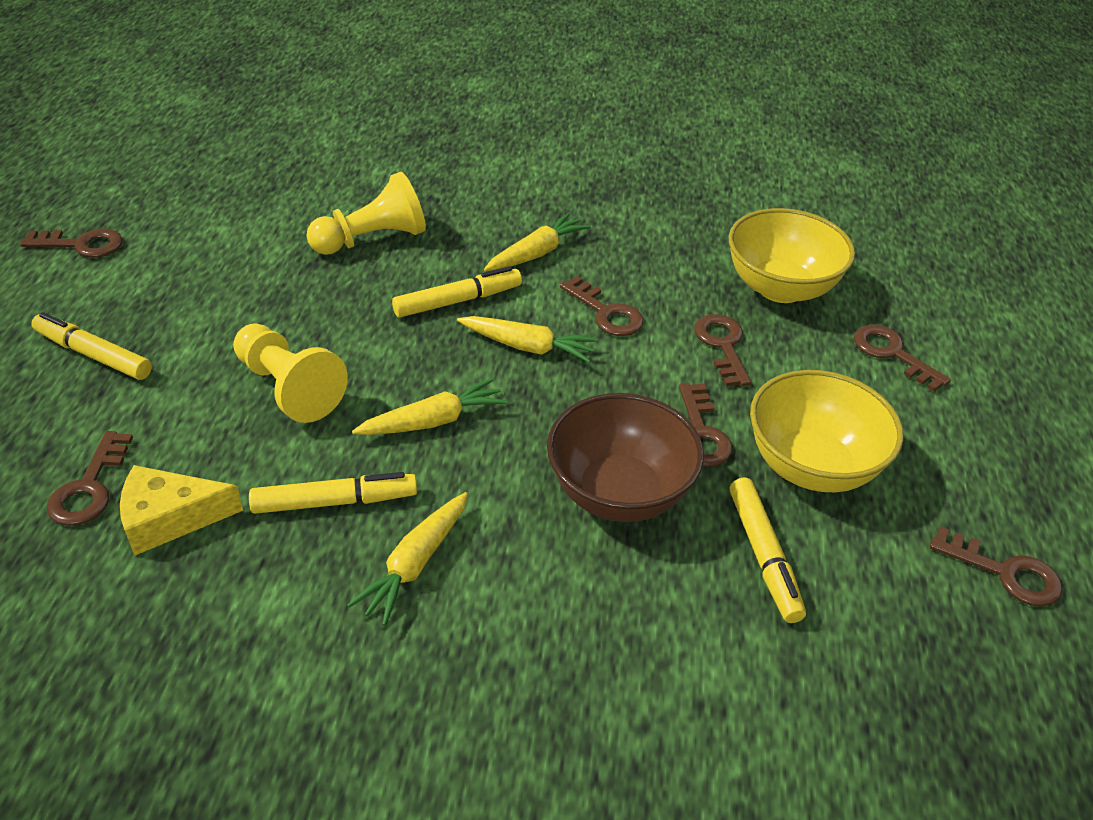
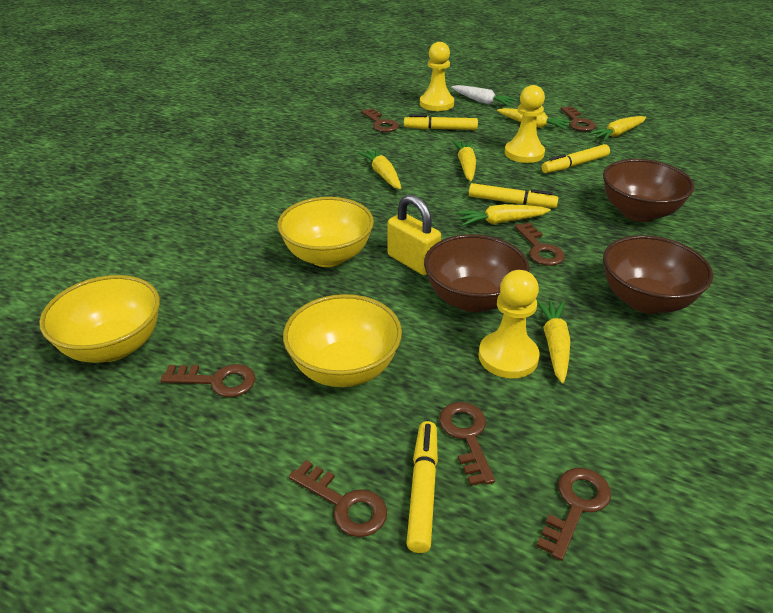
brown bowl: 1 -> 3
white carrot: 0 -> 1
yellow bowl: 2 -> 3
yellow carrot: 4 -> 6
yellow cheese: 1 -> 0
yellow padlock: 0 -> 1
yellow pawn: 2 -> 3

